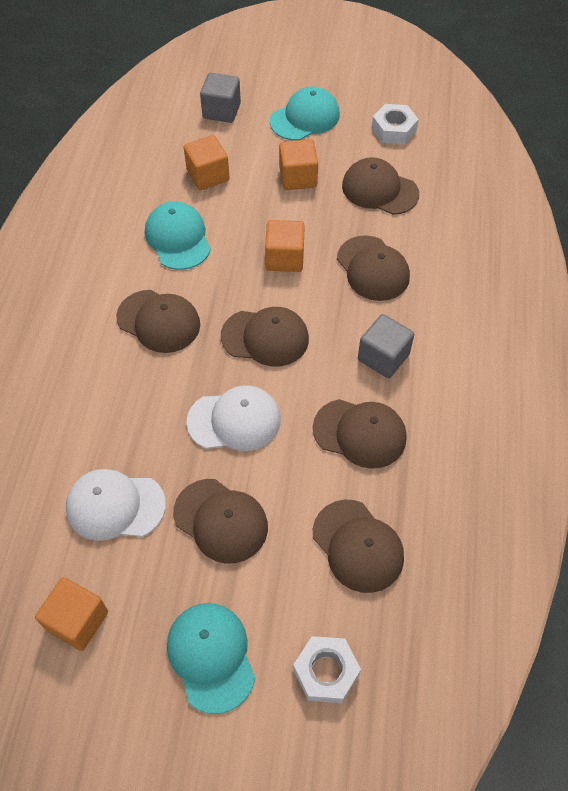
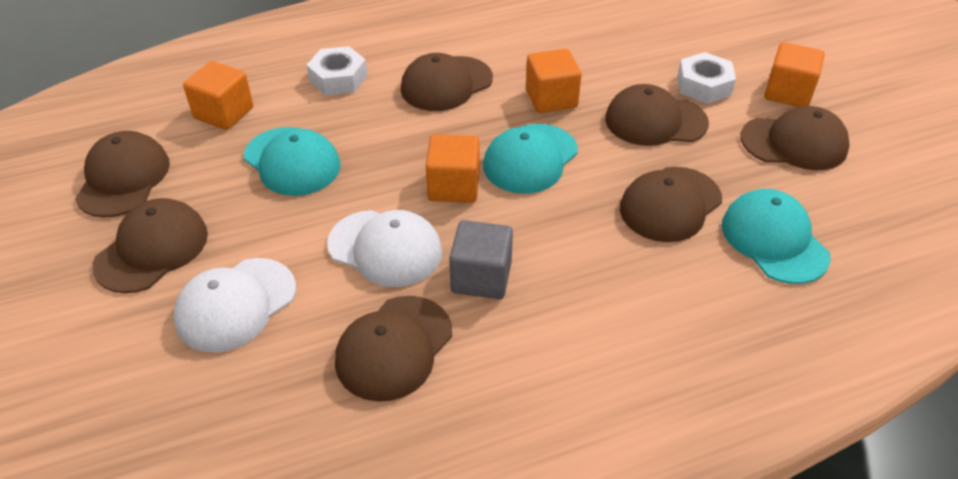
grey cube: 2 -> 1

